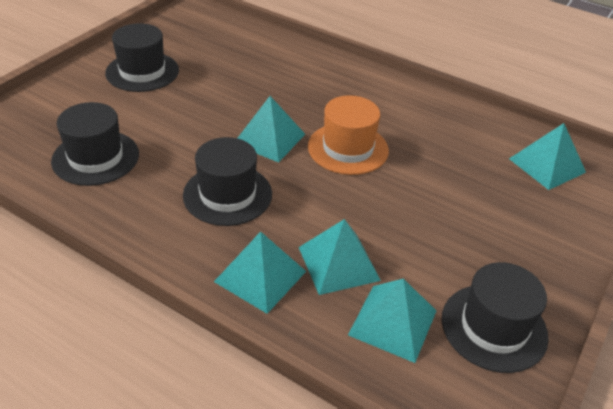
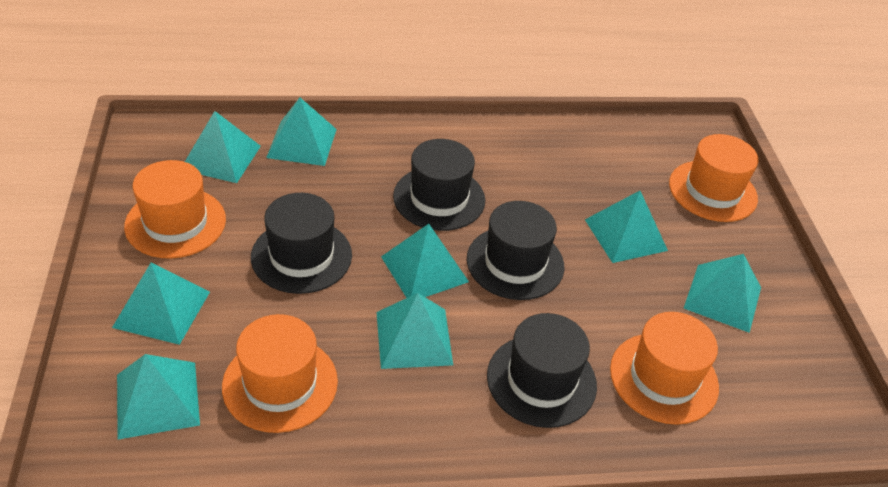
orange hat: 1 -> 4
turquoise pyramid: 5 -> 8

